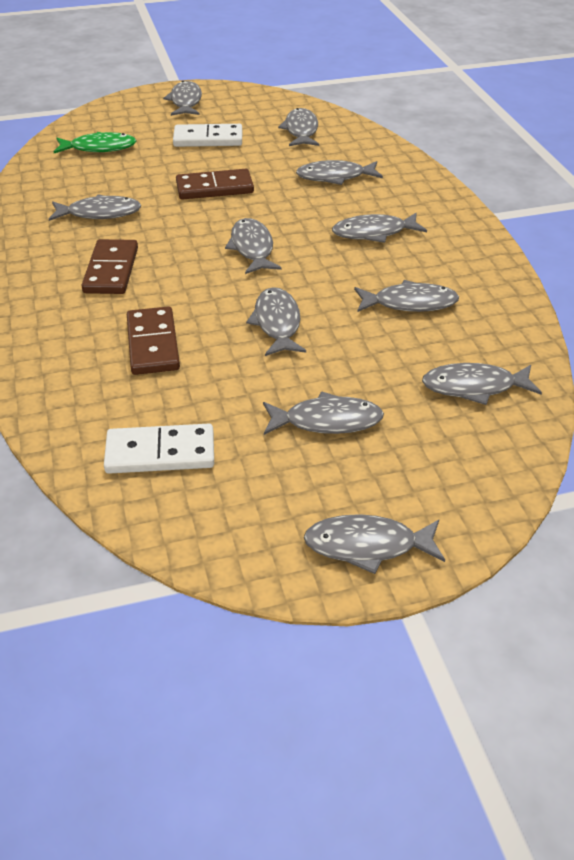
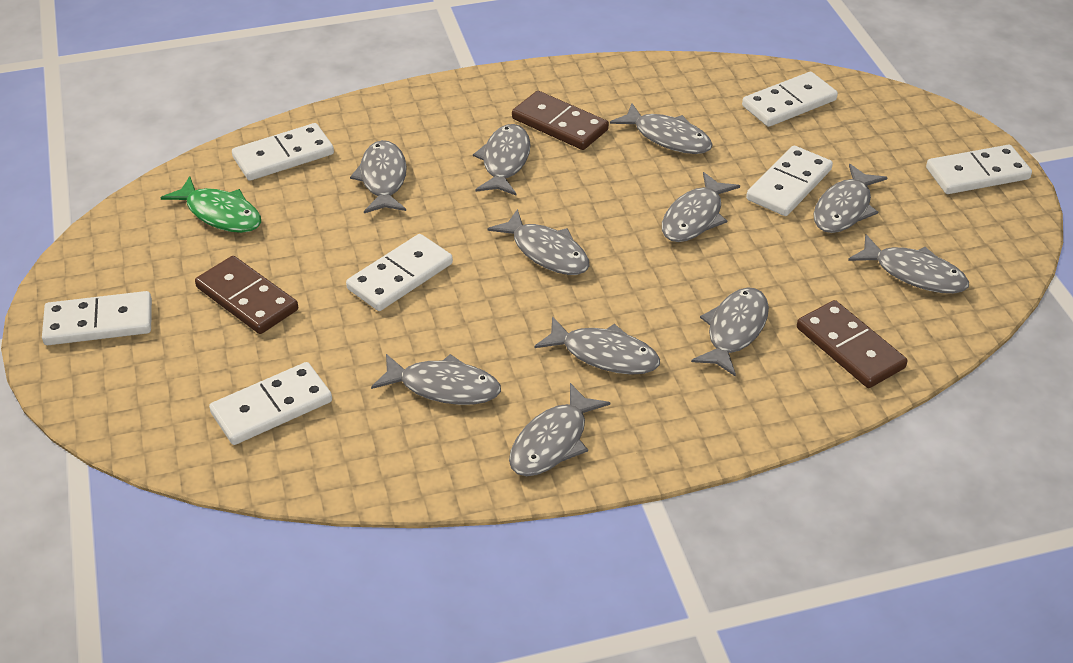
white domino: 2 -> 7

